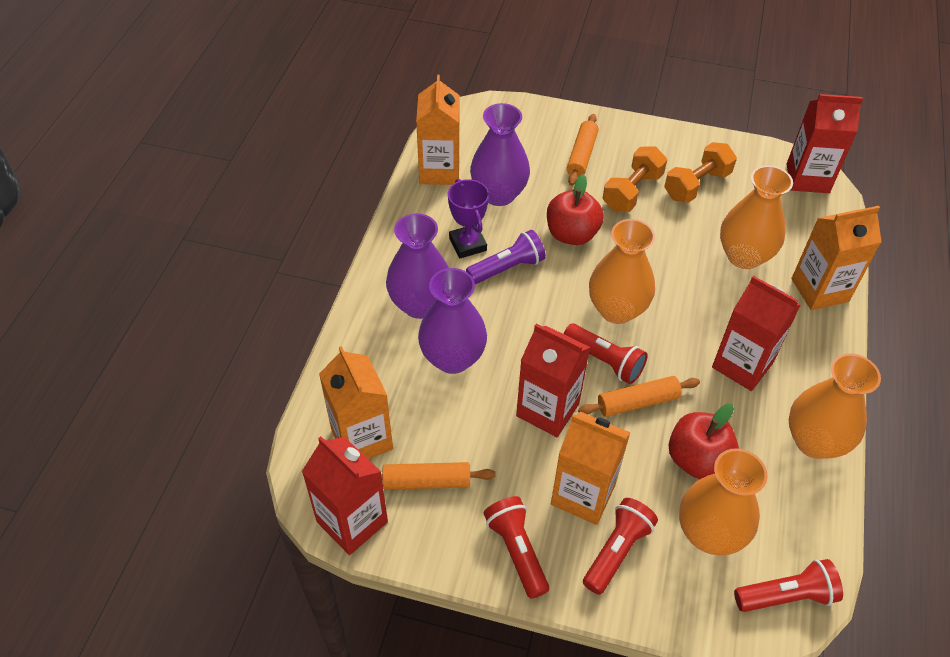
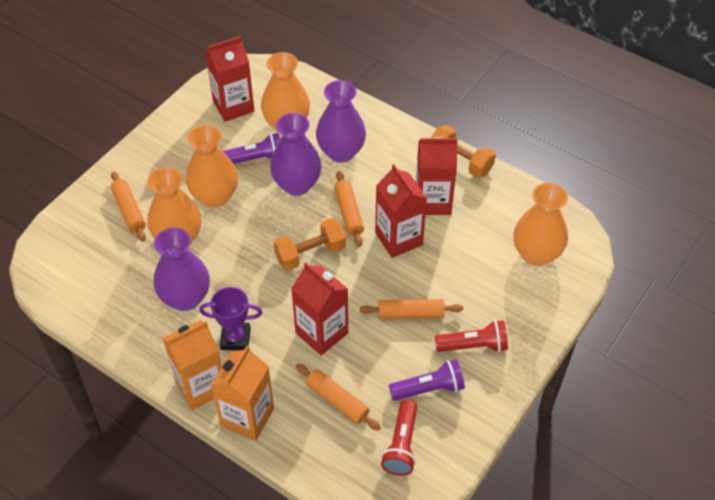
orange carton: 4 -> 2
orange rolling pin: 3 -> 4
purple flashlight: 1 -> 2
red apple: 2 -> 0
red flashlight: 4 -> 2

